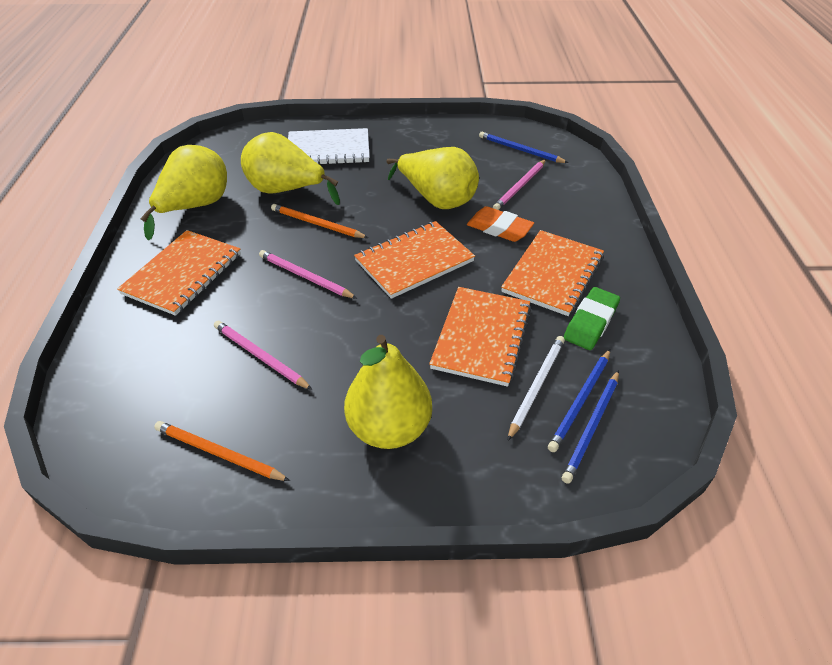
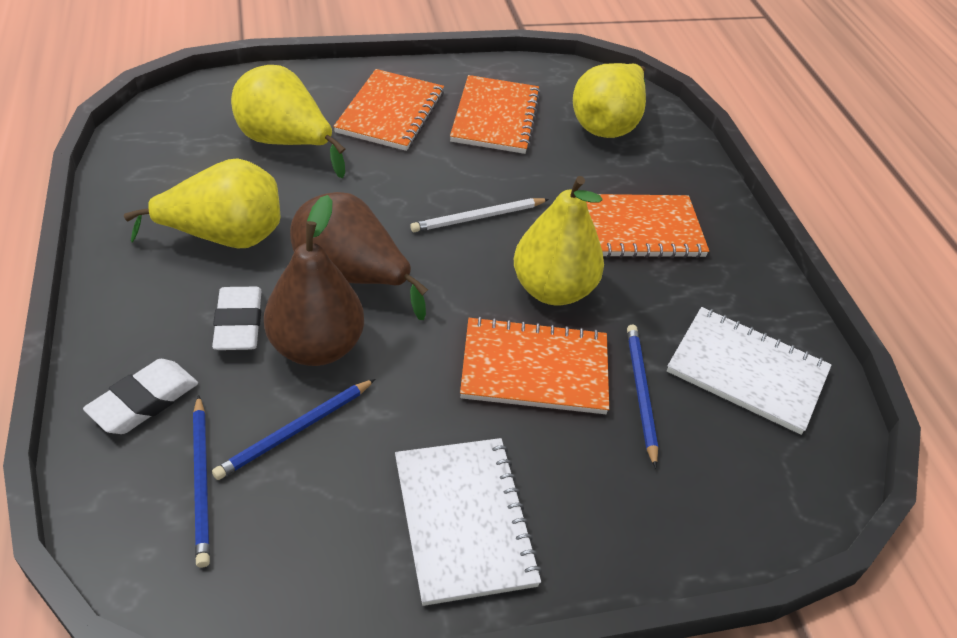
brown pear: 0 -> 2
green eraser: 1 -> 0
orange eraser: 1 -> 0
orange pencil: 2 -> 0
pink pencil: 3 -> 0
white eraser: 0 -> 2
white notebook: 1 -> 2

